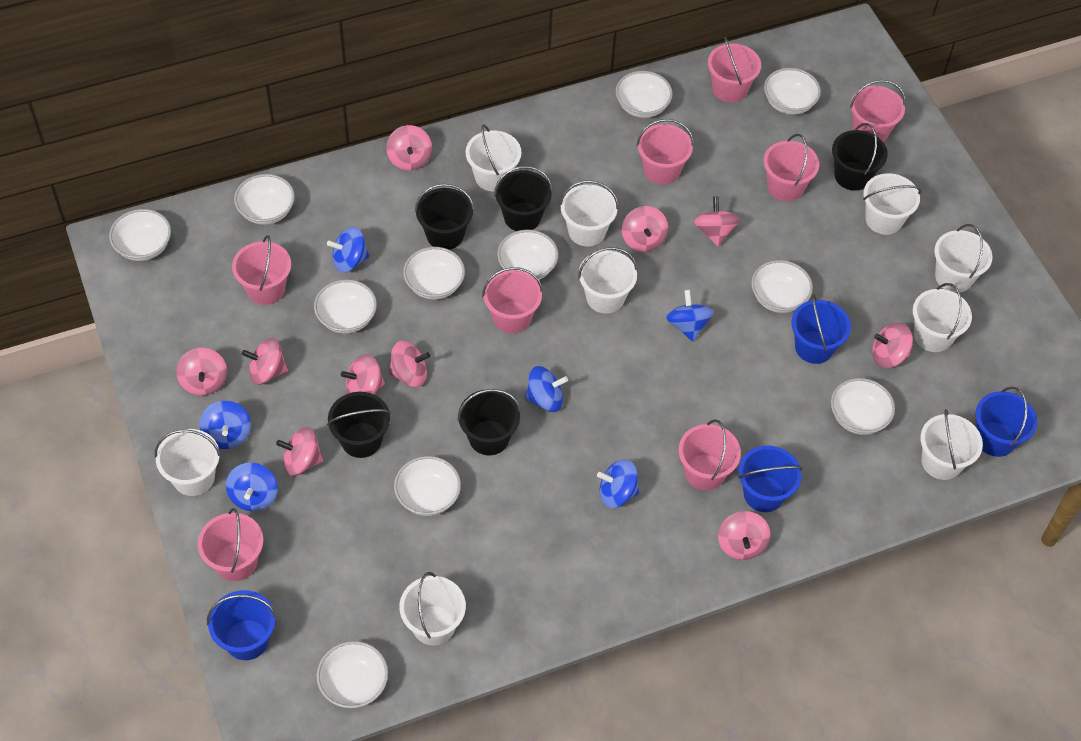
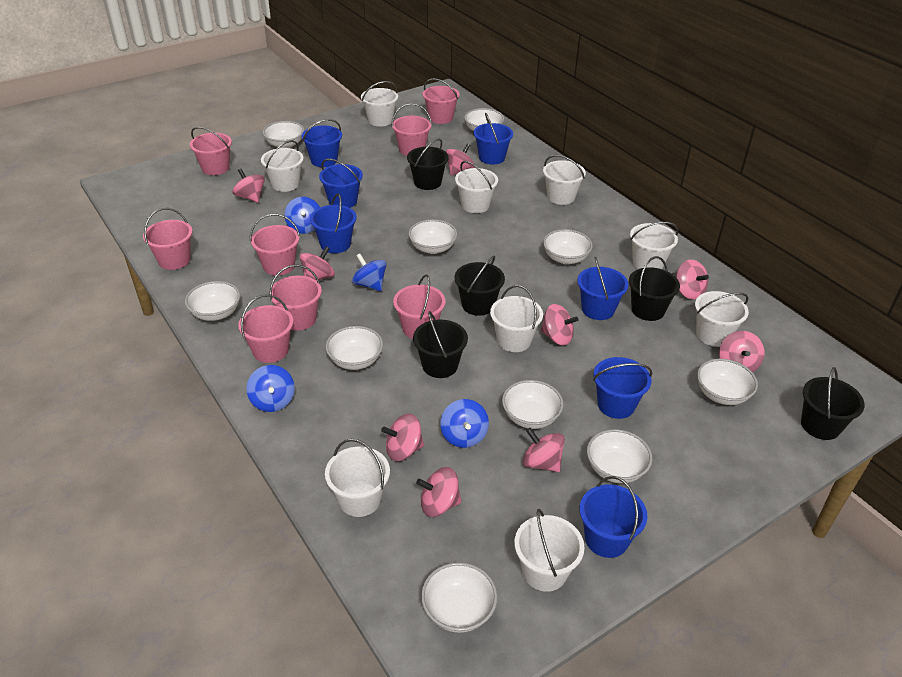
blue bucket: 4 -> 7
blue spinning top: 6 -> 4
pink spinning top: 10 -> 9
white bowl: 11 -> 10

